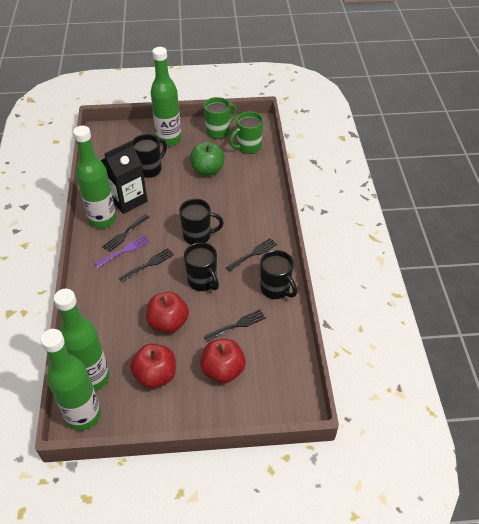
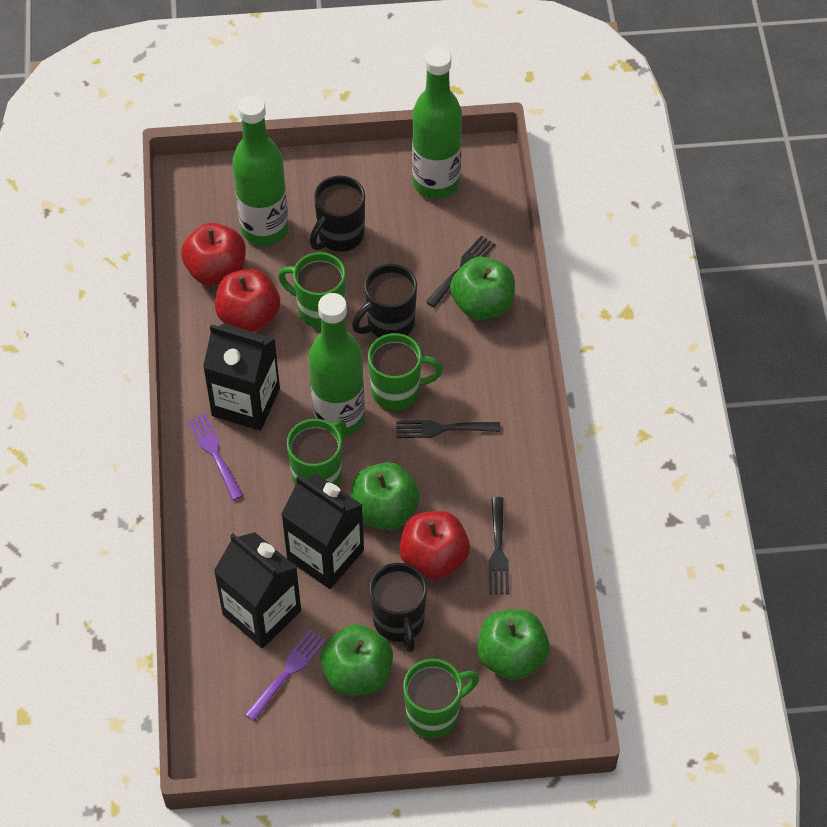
black carton: 1 -> 3
black fork: 4 -> 3
black mug: 4 -> 3
green apple: 1 -> 4
green bottle: 4 -> 3
green mug: 2 -> 4
purple fork: 1 -> 2

